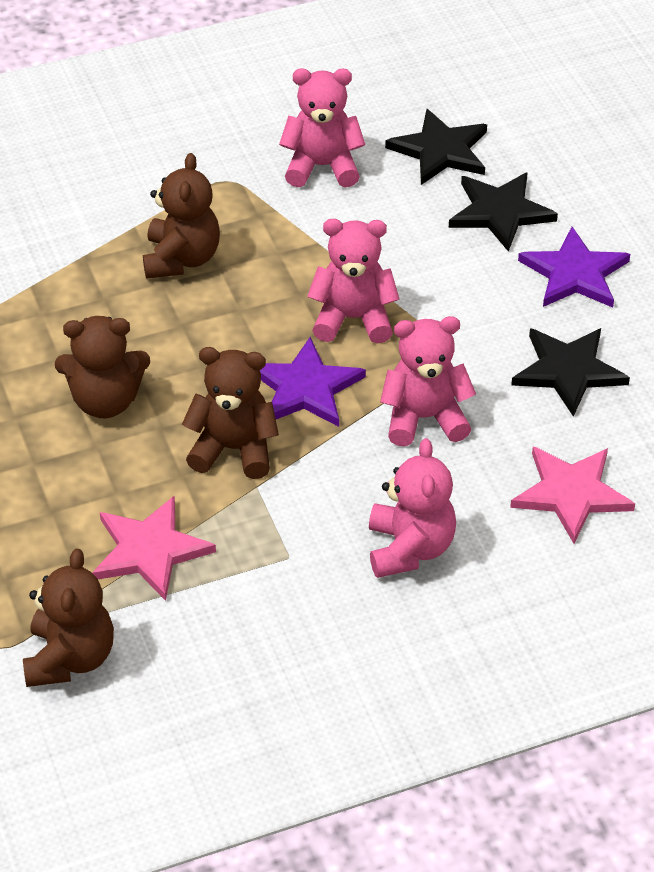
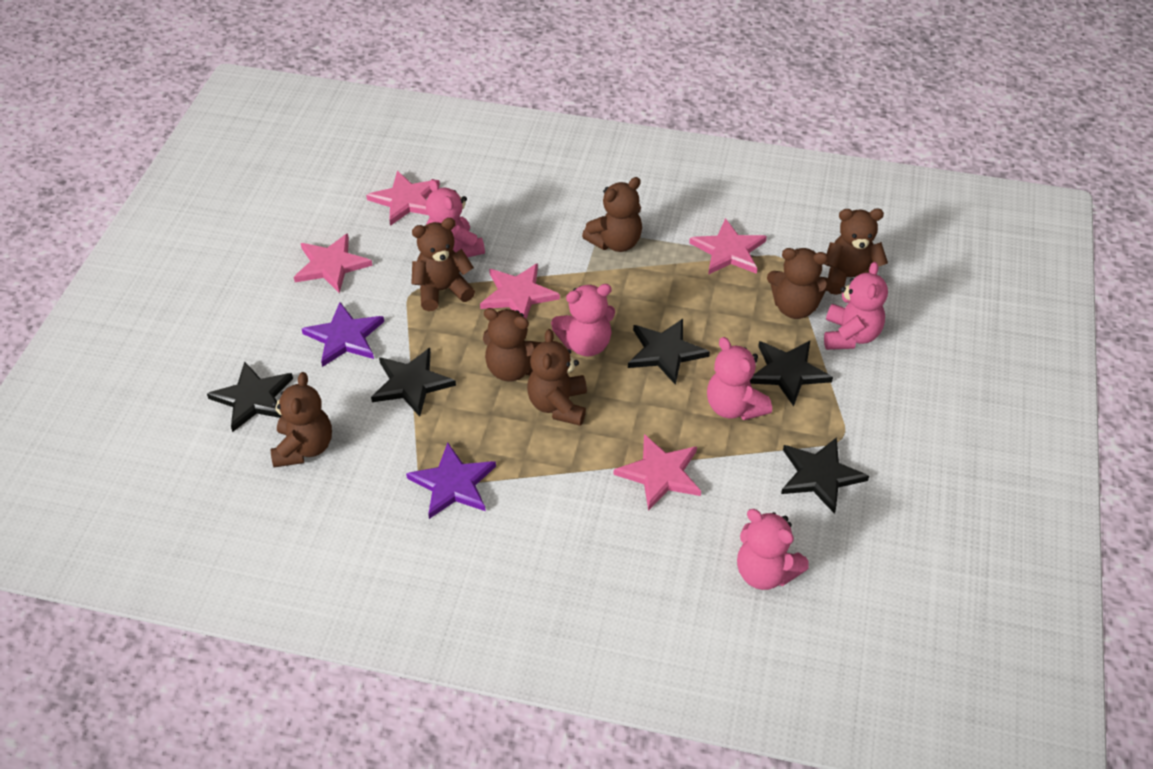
black star: 3 -> 5
brown teddy bear: 4 -> 7
pink star: 2 -> 5
pink teddy bear: 4 -> 5

